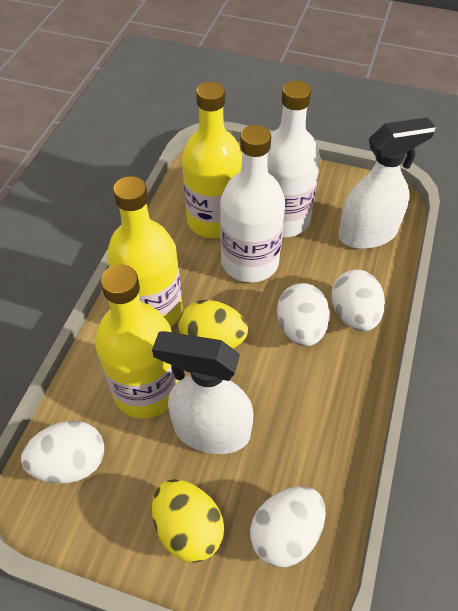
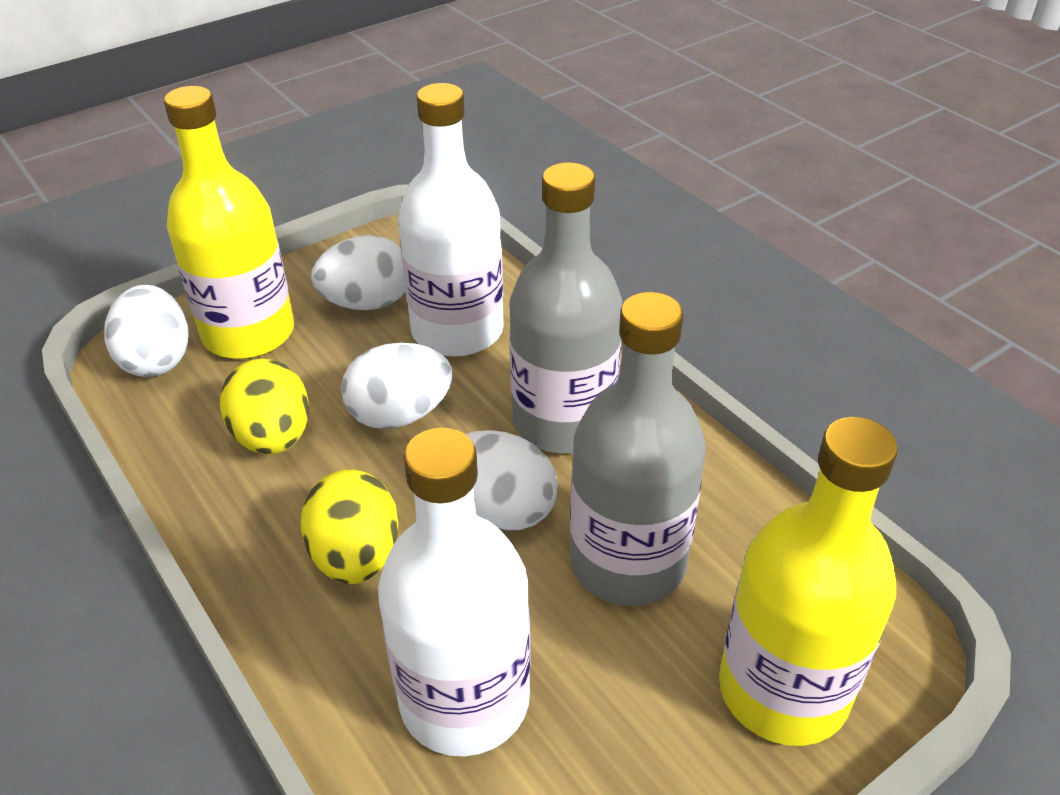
grey bottle: 0 -> 2
white spray bottle: 2 -> 0
yellow bottle: 3 -> 2

